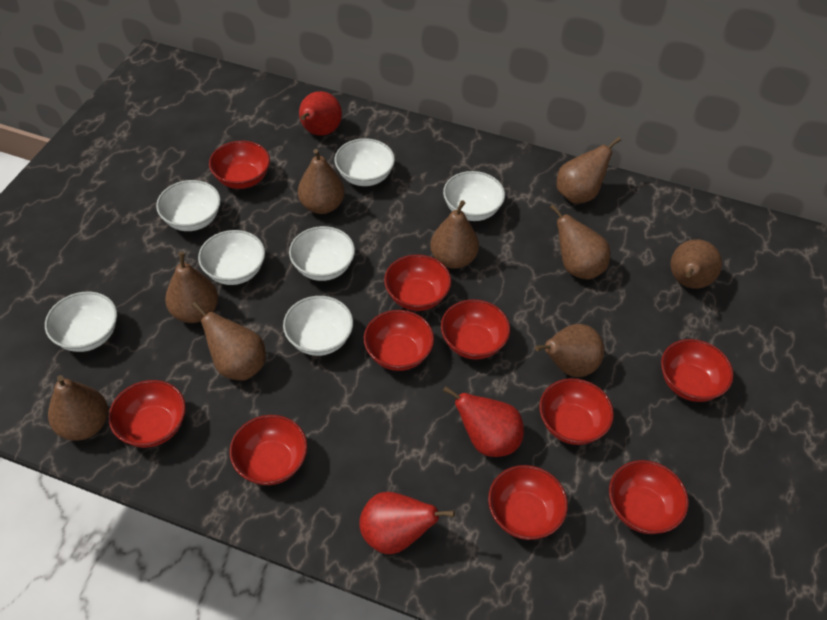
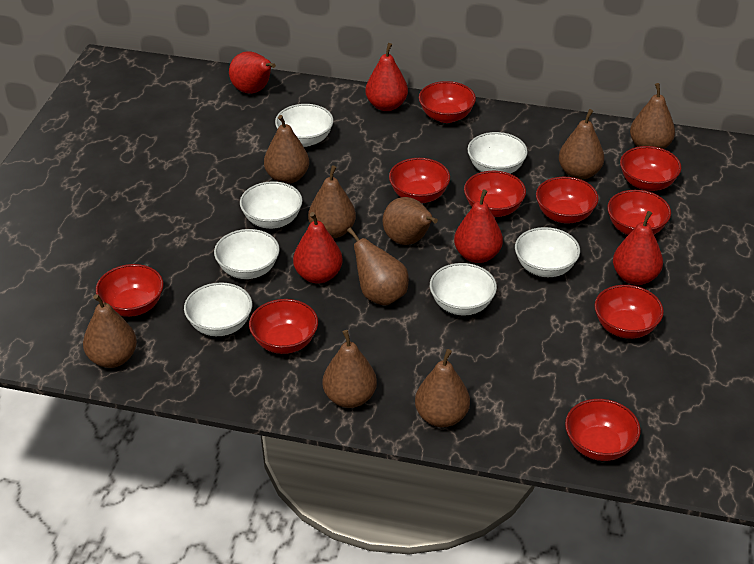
red pear: 3 -> 5

